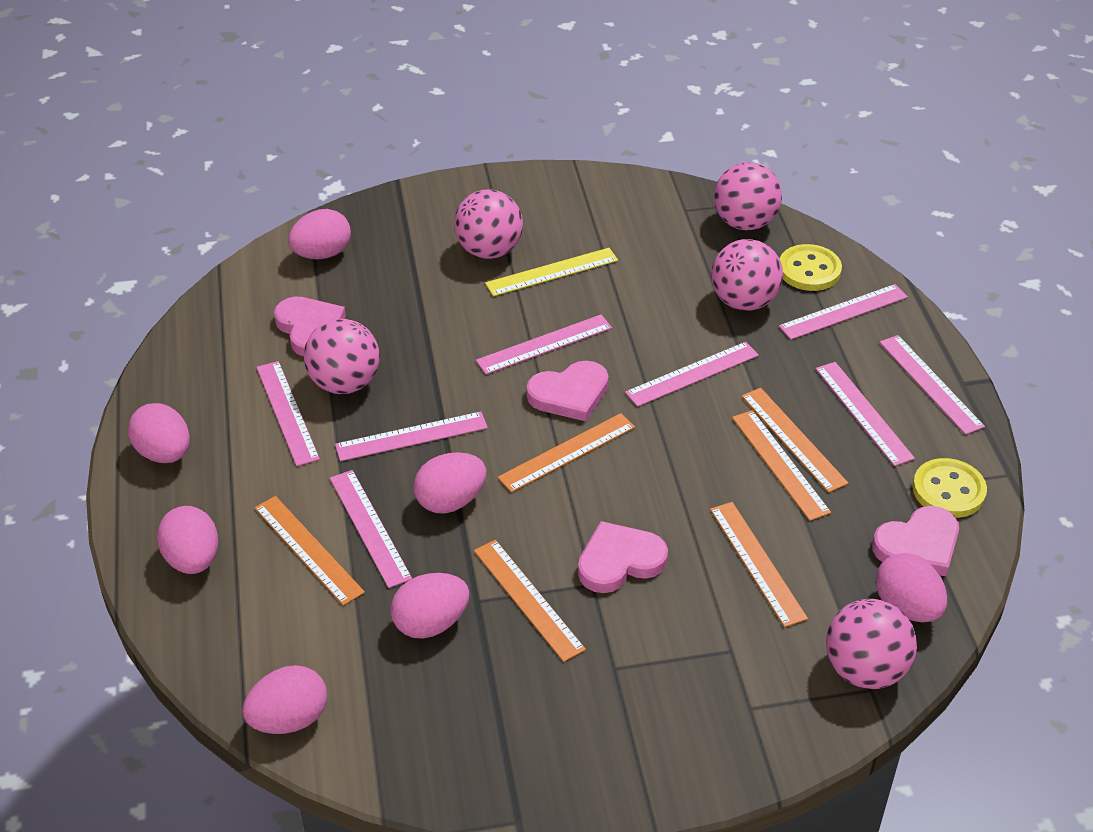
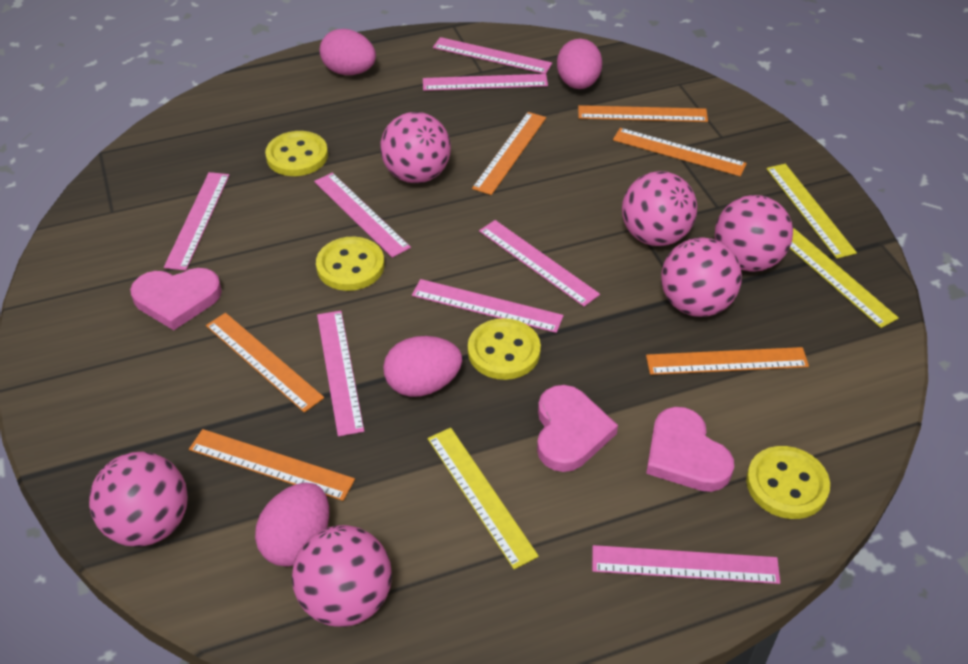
pink ball: 5 -> 6
pink egg: 7 -> 4
pink heart: 4 -> 3
yellow button: 2 -> 4
yellow ruler: 1 -> 3

